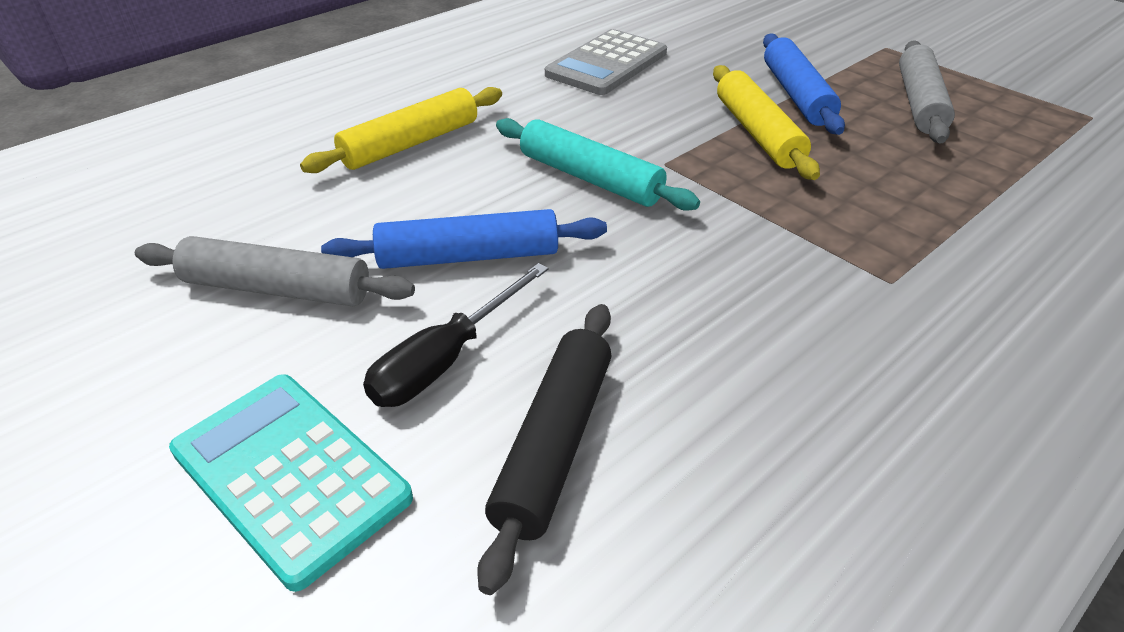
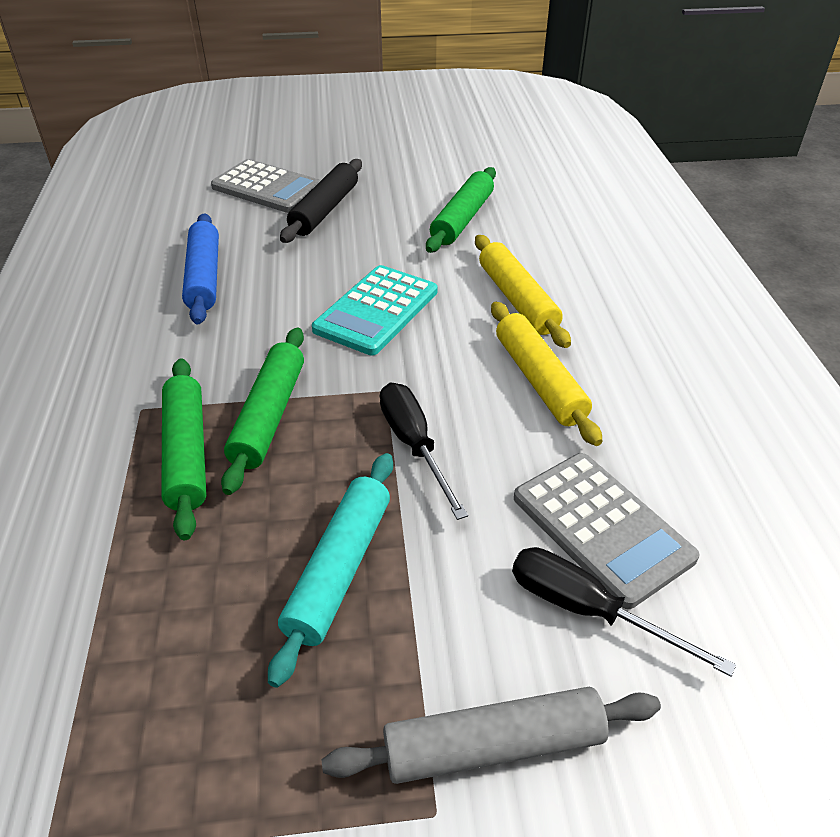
black screwdriver: 1 -> 2
blue rolling pin: 2 -> 1
green rolling pin: 0 -> 3
grey calculator: 1 -> 2
grey rolling pin: 2 -> 1

